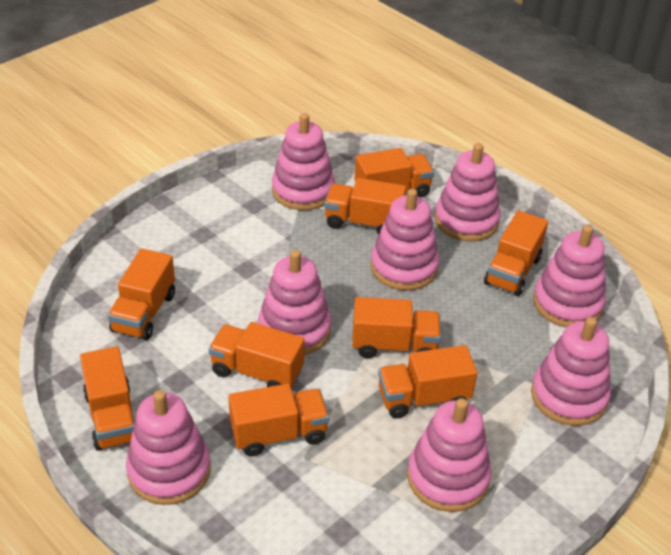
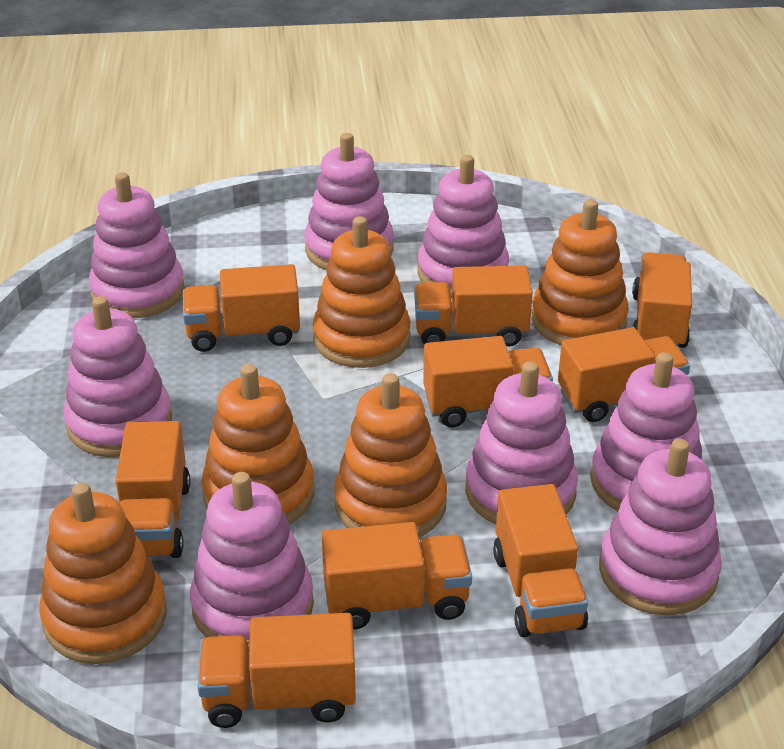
orange stacking toy: 0 -> 5

